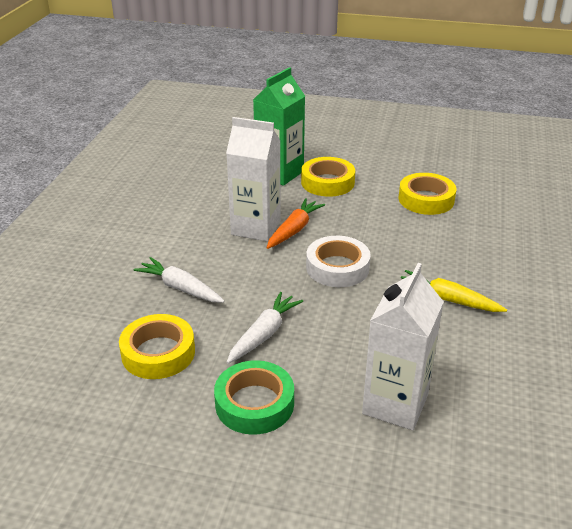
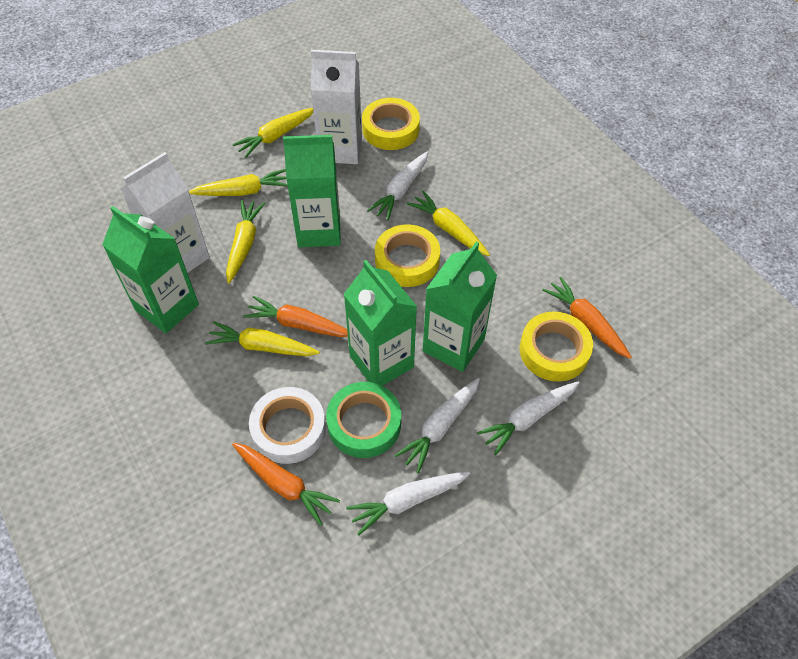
green carton: 1 -> 4
orange carrot: 1 -> 3
white carrot: 2 -> 4
yellow carrot: 1 -> 5

